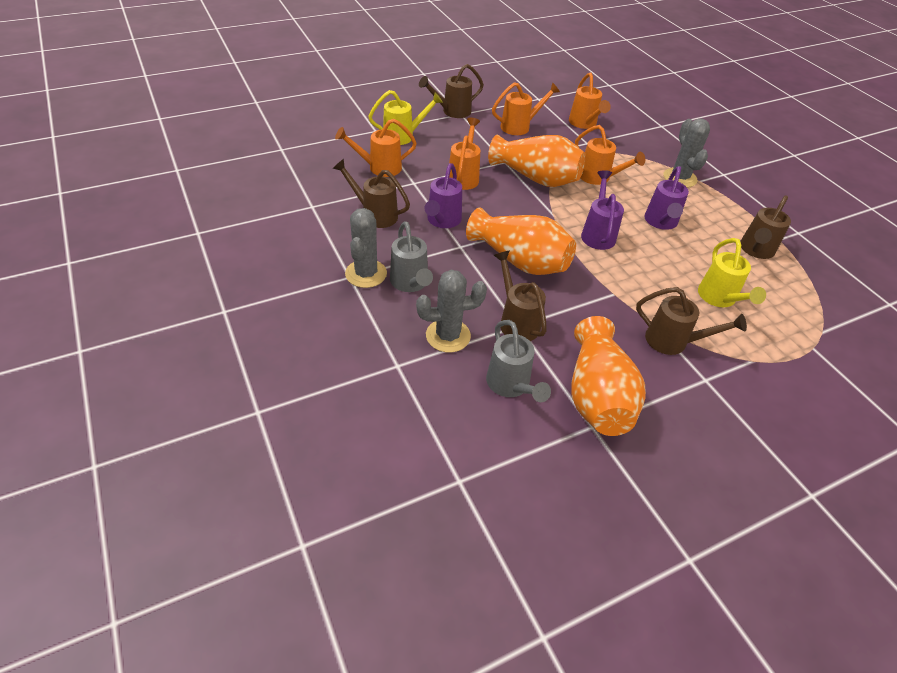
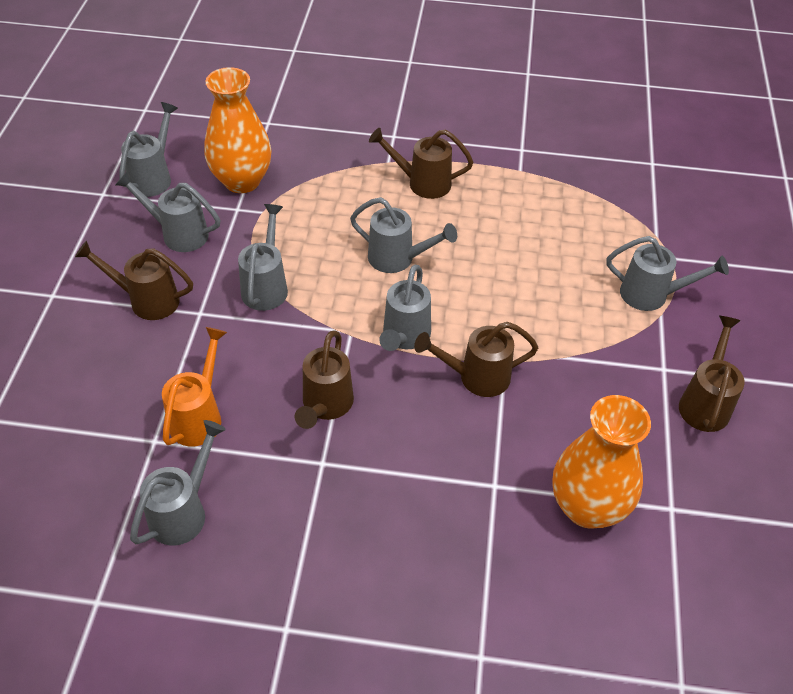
grey cactus: 3 -> 0
grey watering can: 2 -> 7
orange vase: 3 -> 2
orange watering can: 5 -> 1
purple watering can: 3 -> 0
yellow watering can: 2 -> 0

